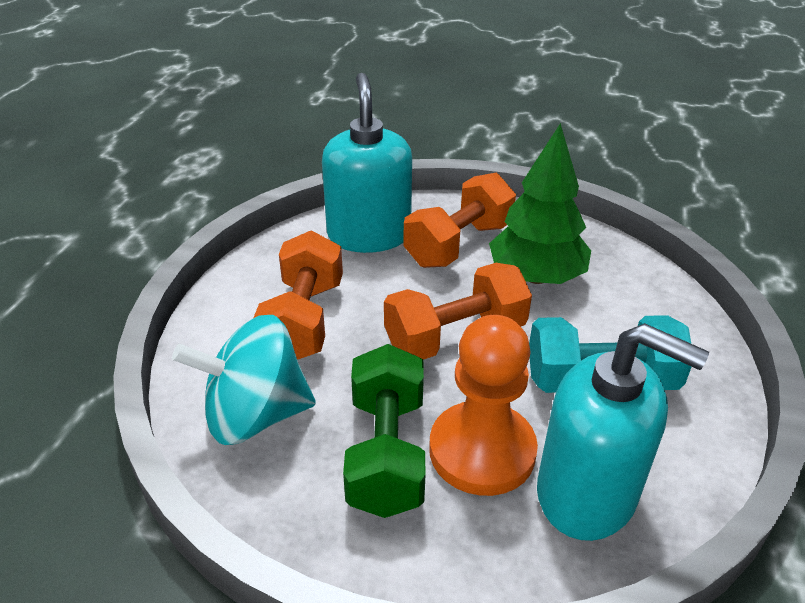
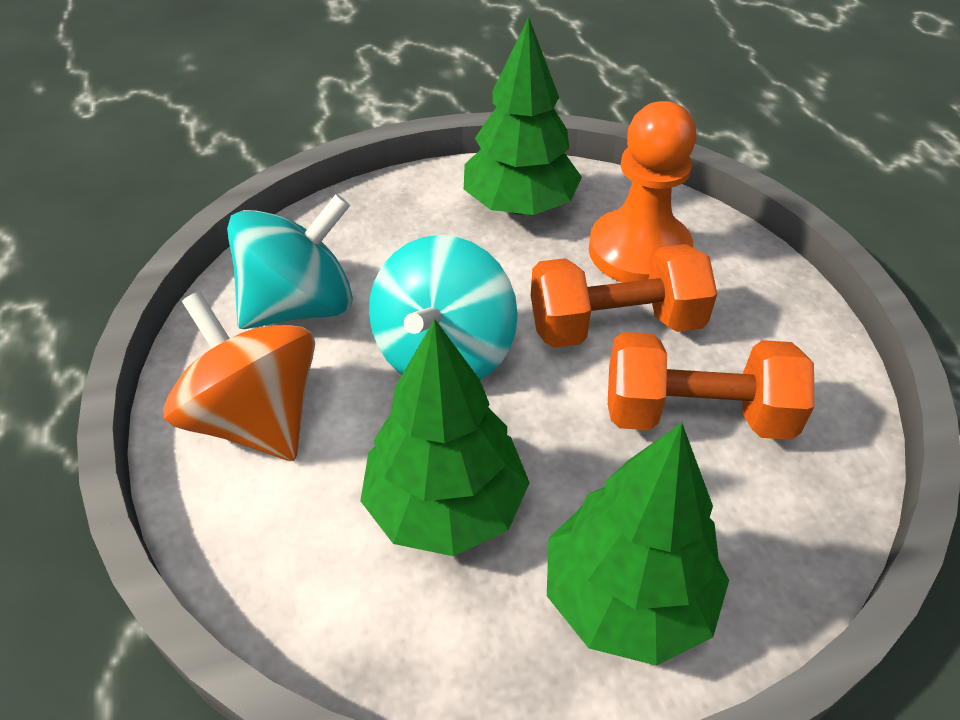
green dumbbell: 1 -> 0
green tree: 1 -> 3
orange dumbbell: 3 -> 2
orange spinning top: 0 -> 1
turquoise dumbbell: 1 -> 0
turquoise soap dispenser: 2 -> 0
turquoise spinning top: 1 -> 2

